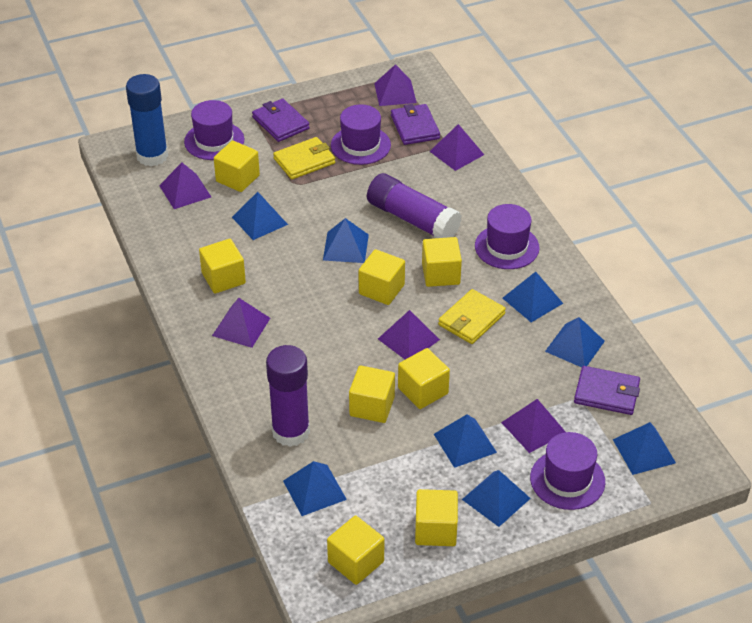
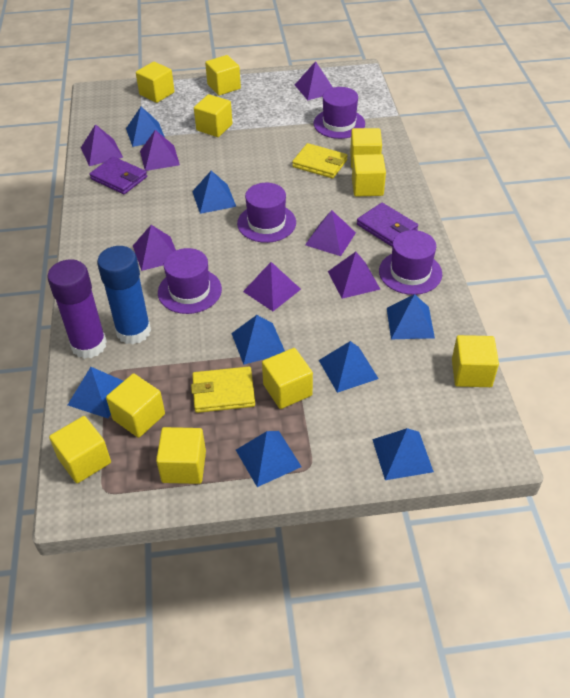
purple glue stick: 2 -> 1
purple pyramid: 6 -> 7
purple wallet: 3 -> 2
yellow cube: 8 -> 10

